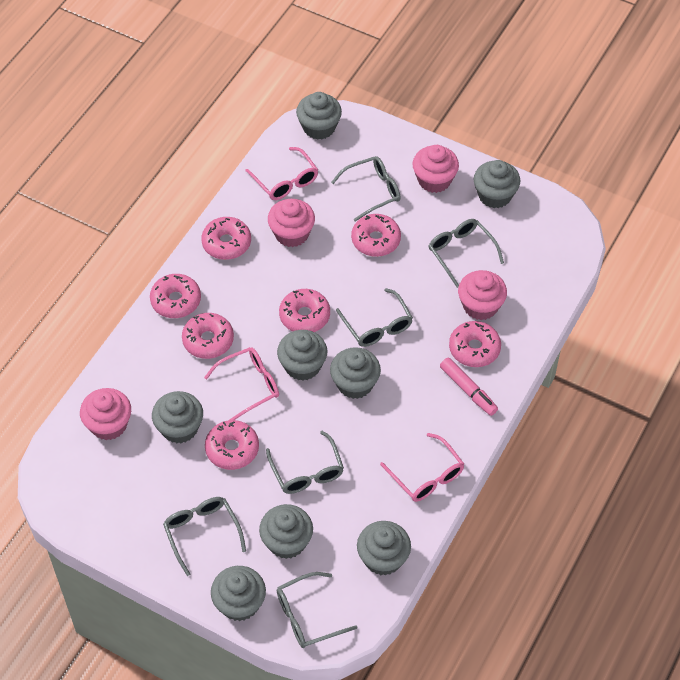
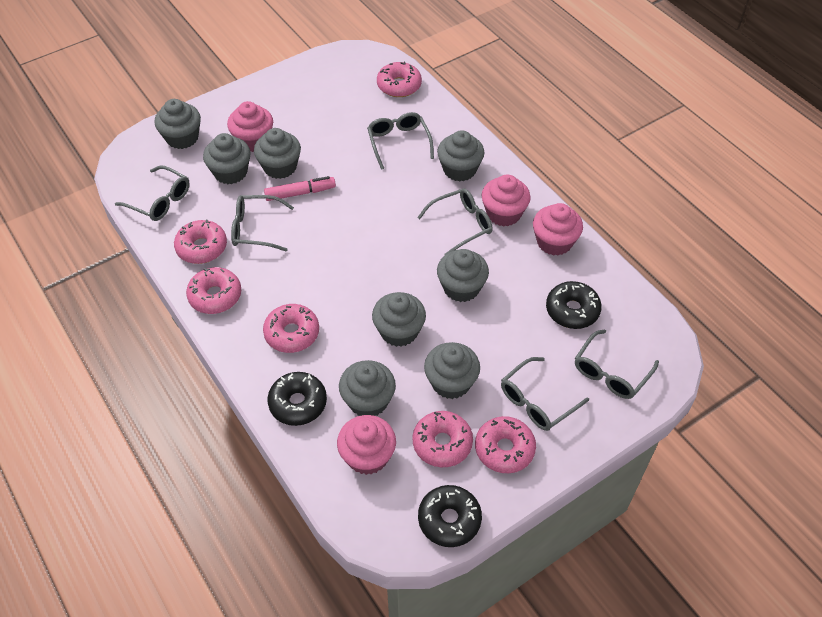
black donut: 0 -> 3
pink donut: 7 -> 6
pink glasses: 3 -> 0

